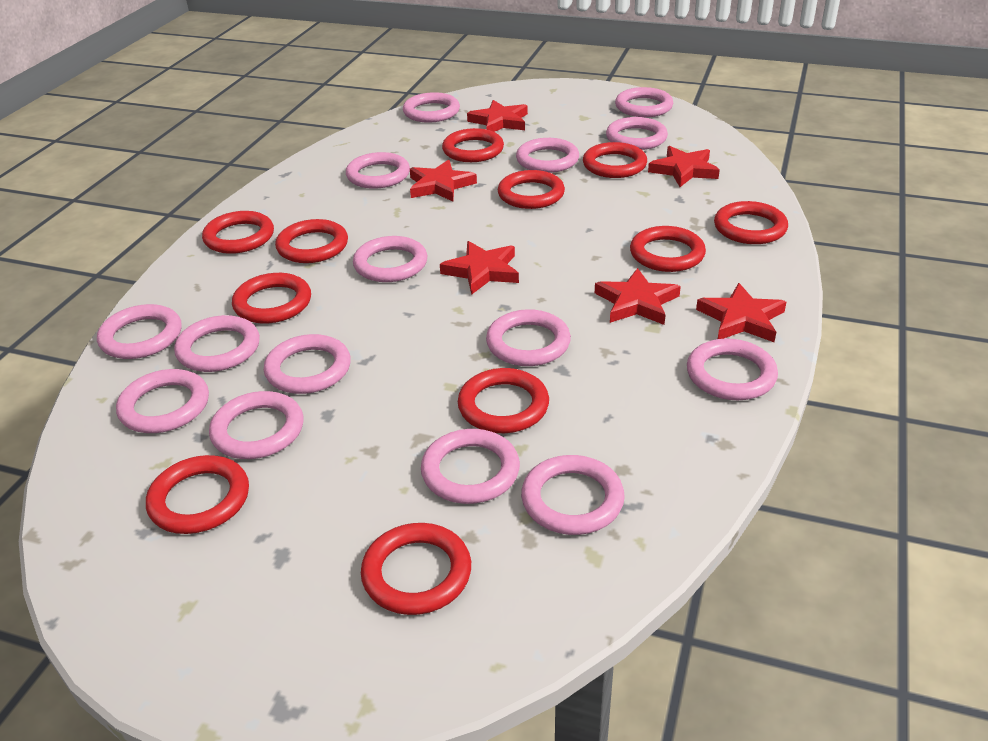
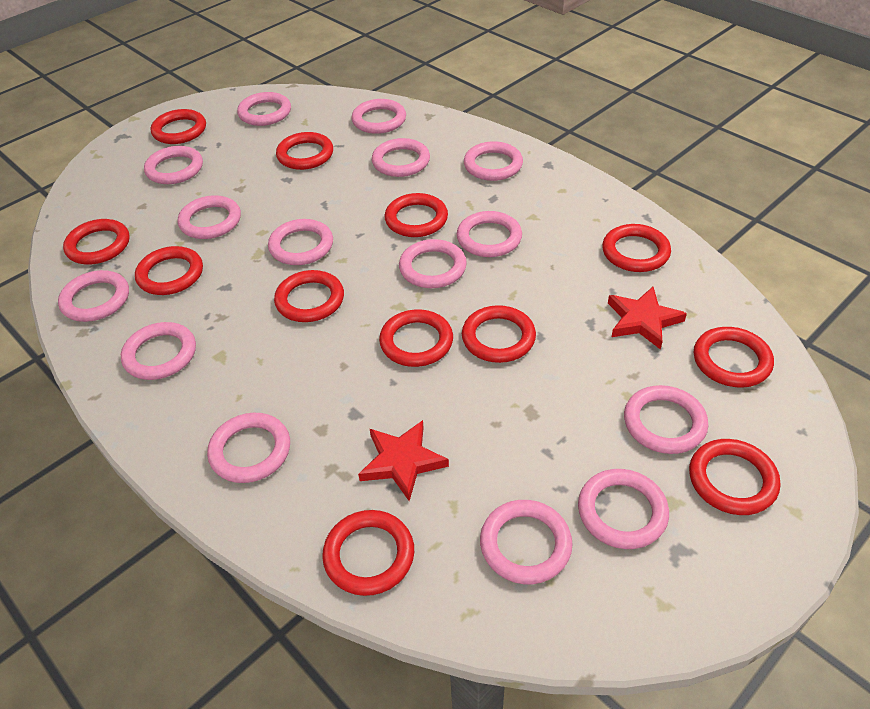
red ring: 11 -> 12
red star: 6 -> 2

